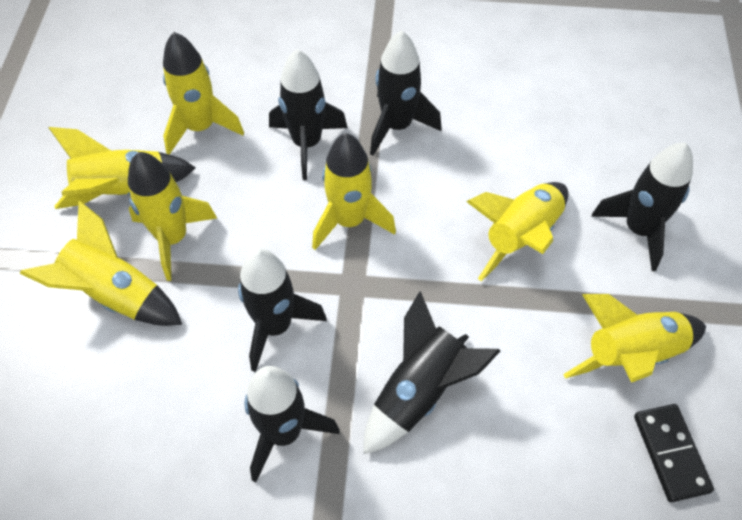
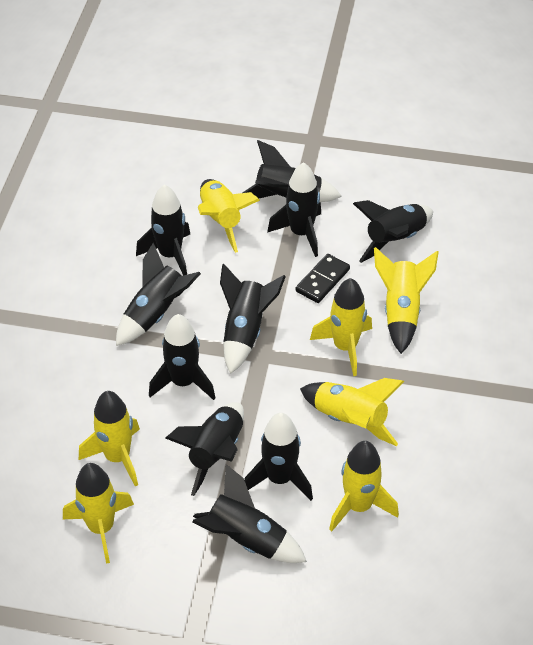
black rocket: 6 -> 10

